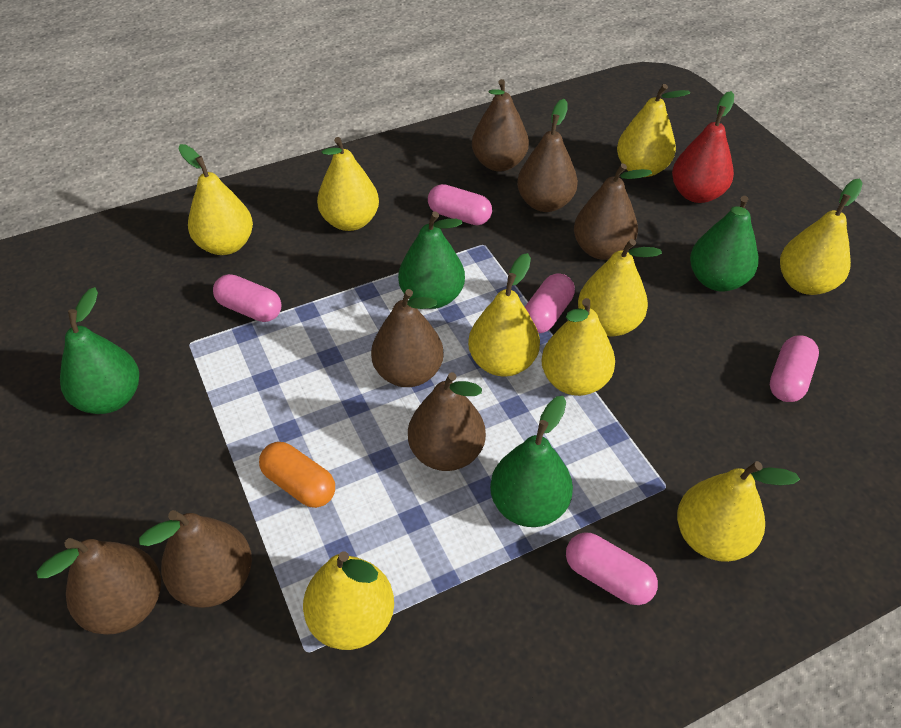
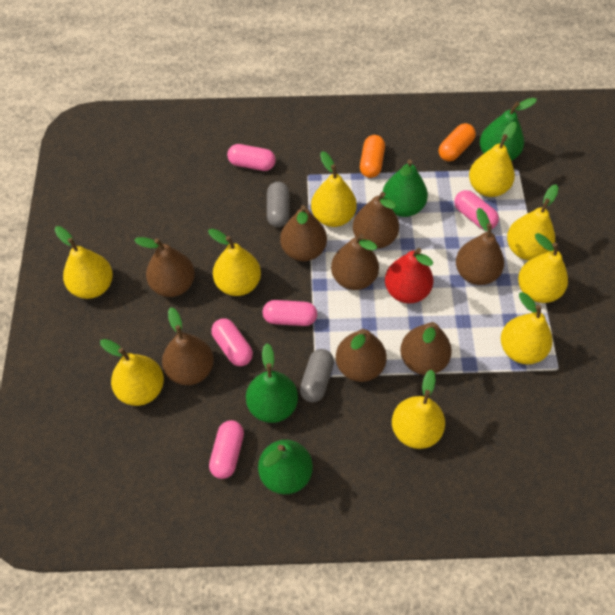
brown pear: 7 -> 8
grey capsule: 0 -> 2
orange capsule: 1 -> 2

